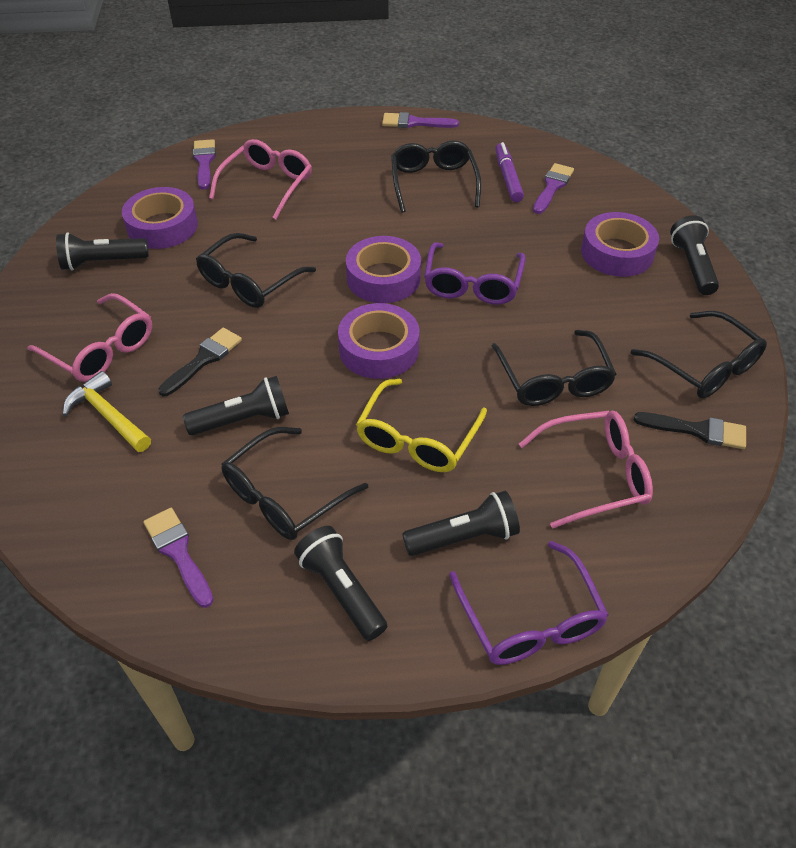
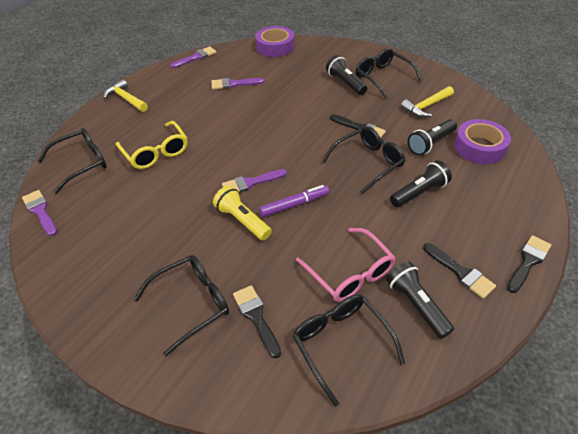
black brush: 2 -> 4
black flashlight: 5 -> 4
pink glasses: 3 -> 1
purple glasses: 2 -> 0
purple tape: 4 -> 2
yellow flashlight: 0 -> 1
yellow hammer: 1 -> 2

